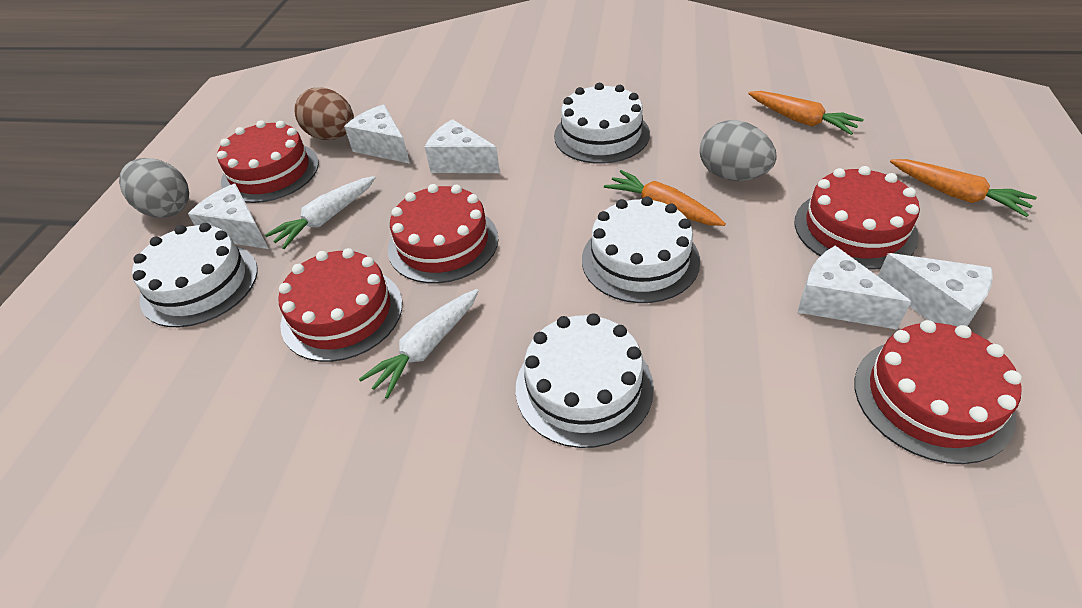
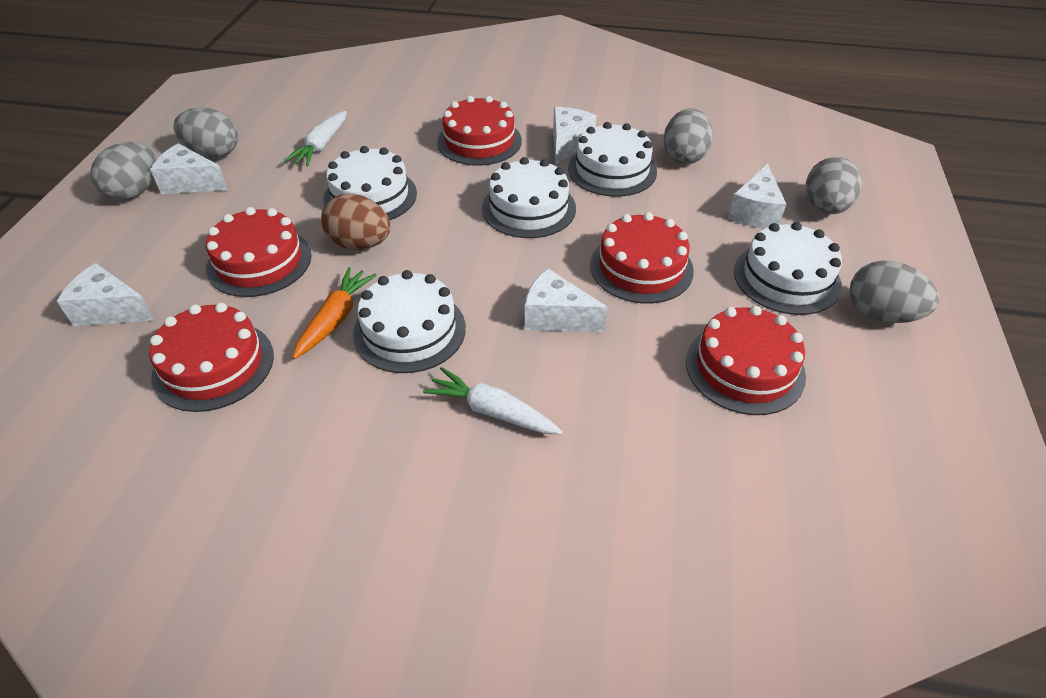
grey egg: 2 -> 5
orange carrot: 3 -> 1
white cake: 4 -> 5

